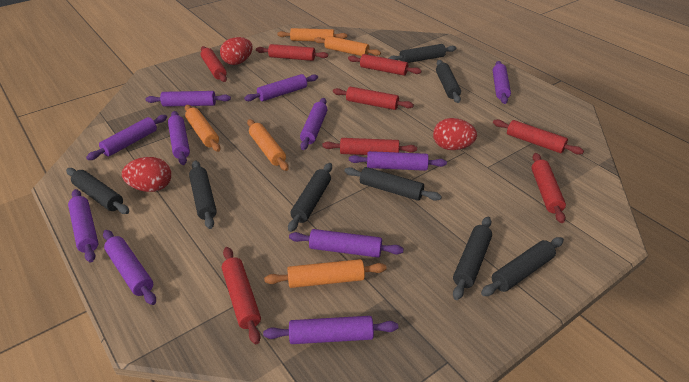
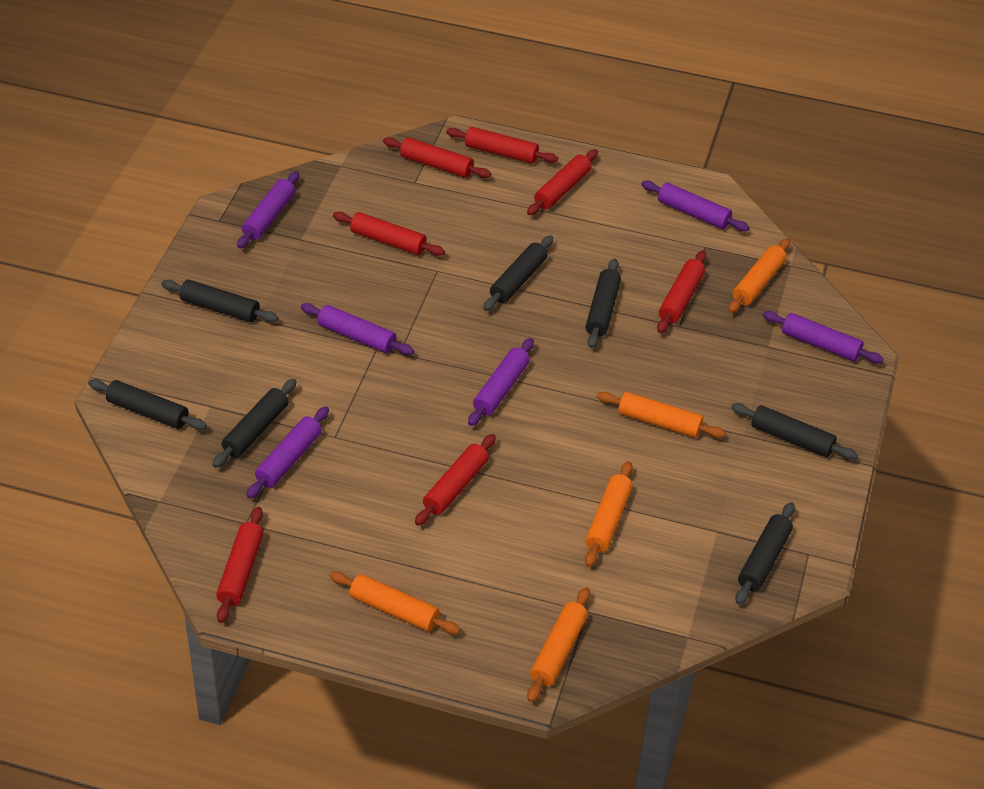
black rolling pin: 8 -> 7
purple rolling pin: 11 -> 6
red egg: 3 -> 0
red rolling pin: 8 -> 7

